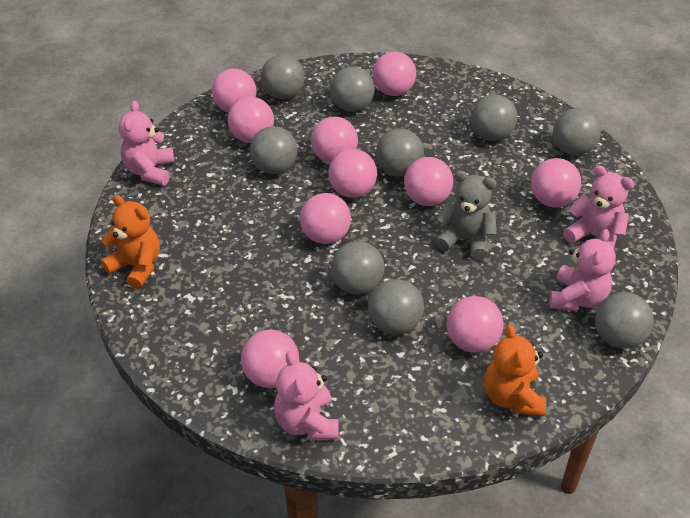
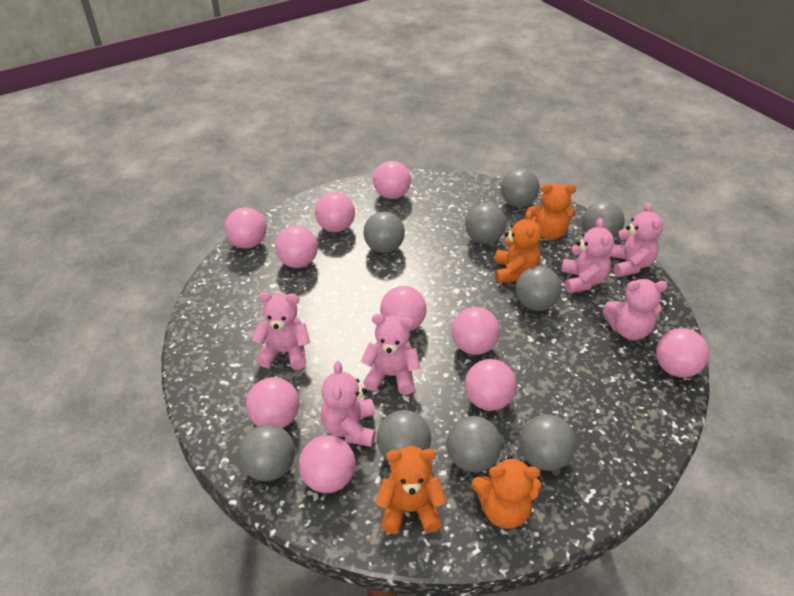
grey teddy bear: 1 -> 0
orange teddy bear: 2 -> 4
pink teddy bear: 4 -> 6

